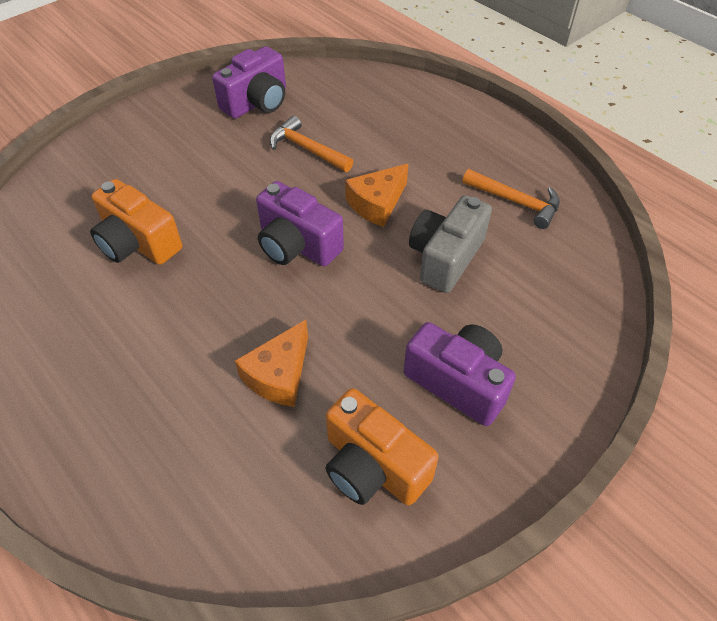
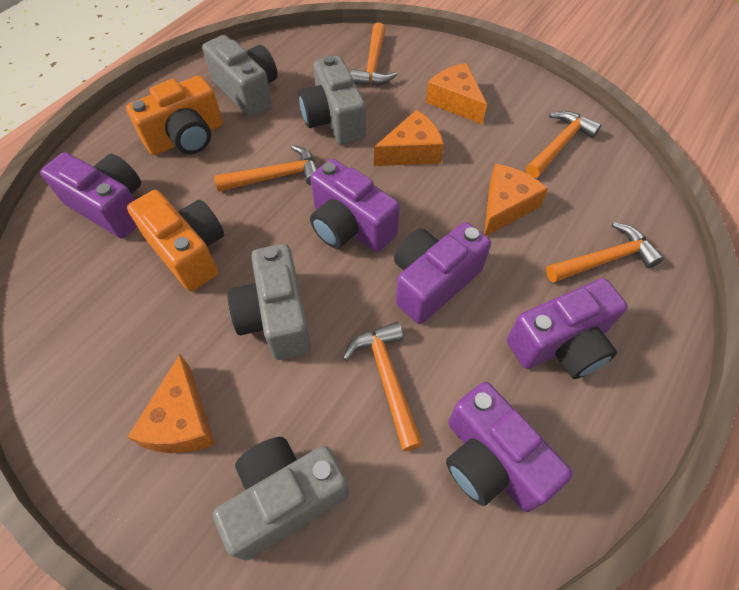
grey camera: 1 -> 4
orange cheese: 2 -> 4
orange hammer: 2 -> 5
purple camera: 3 -> 5

